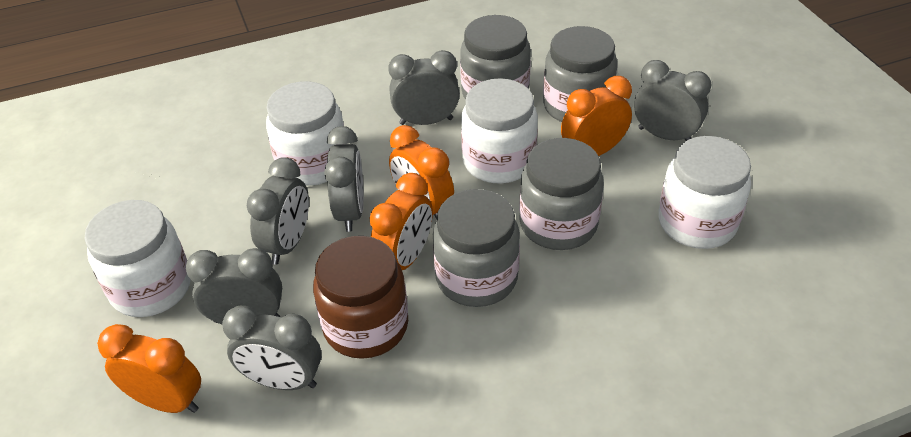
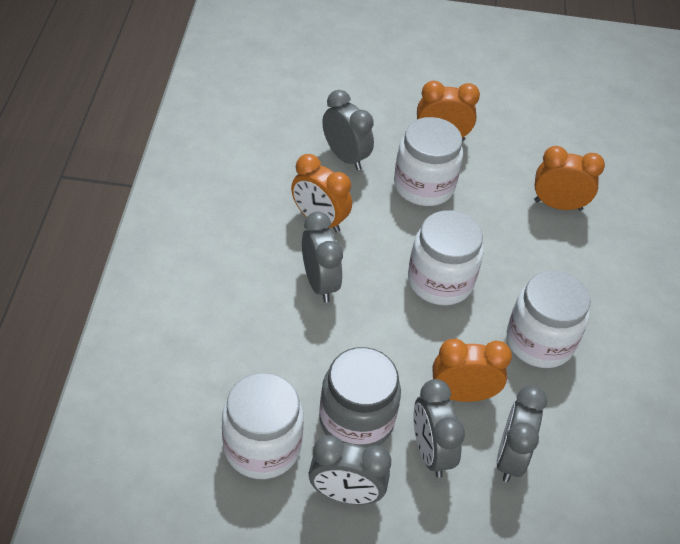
brown jar: 1 -> 0
grey clock: 6 -> 5
grey jar: 4 -> 1

